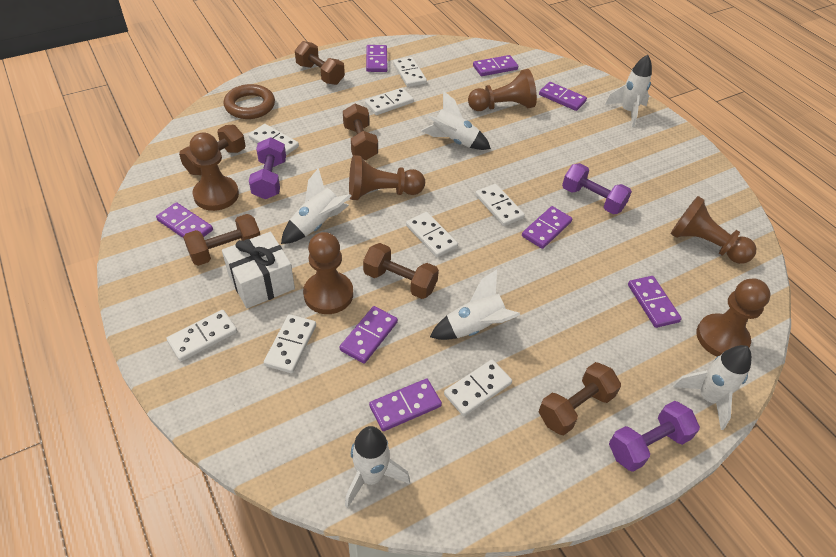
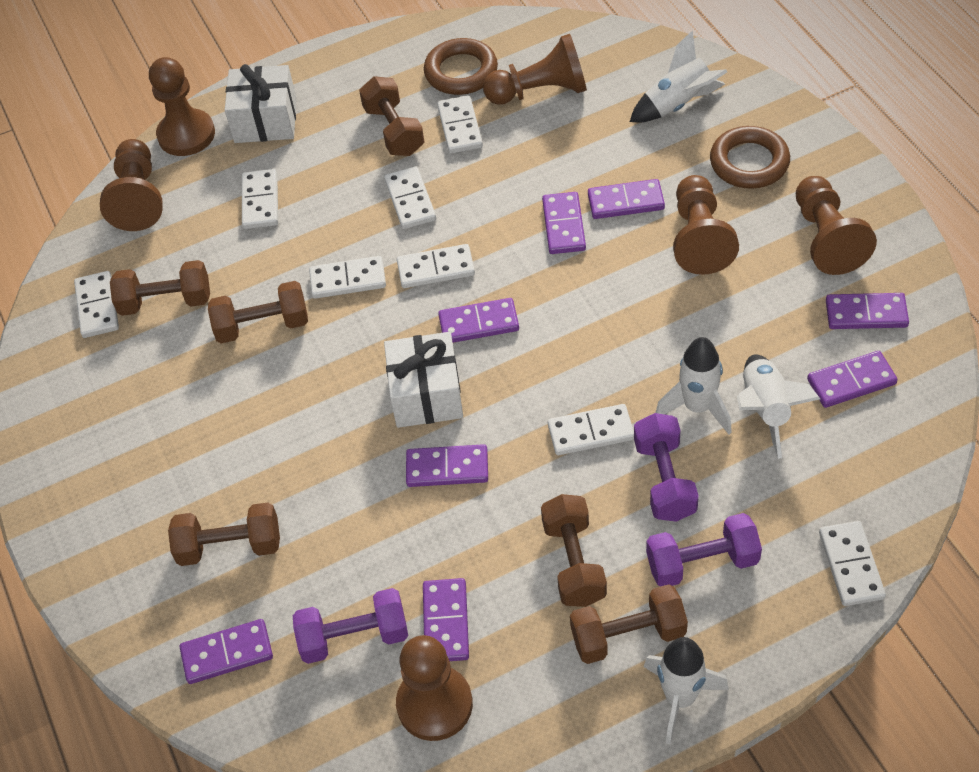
brown ring: 1 -> 2
white gift: 1 -> 2
white rocket: 6 -> 4

